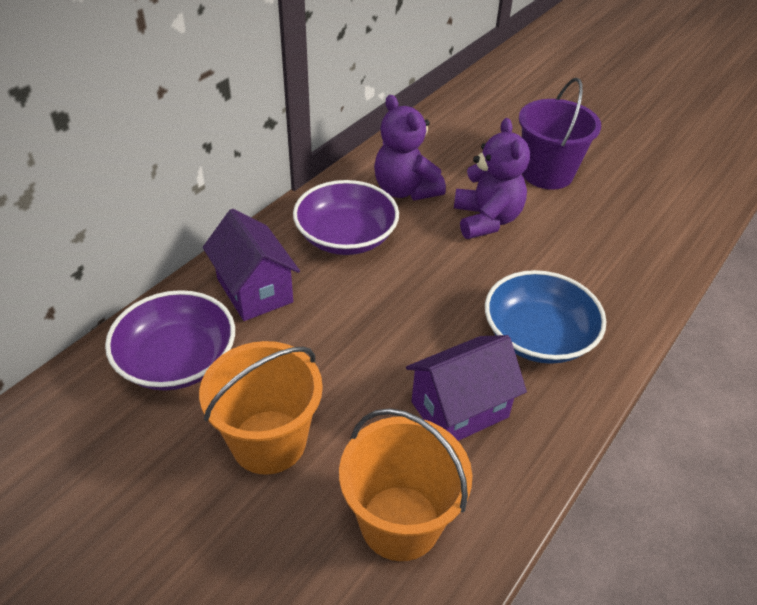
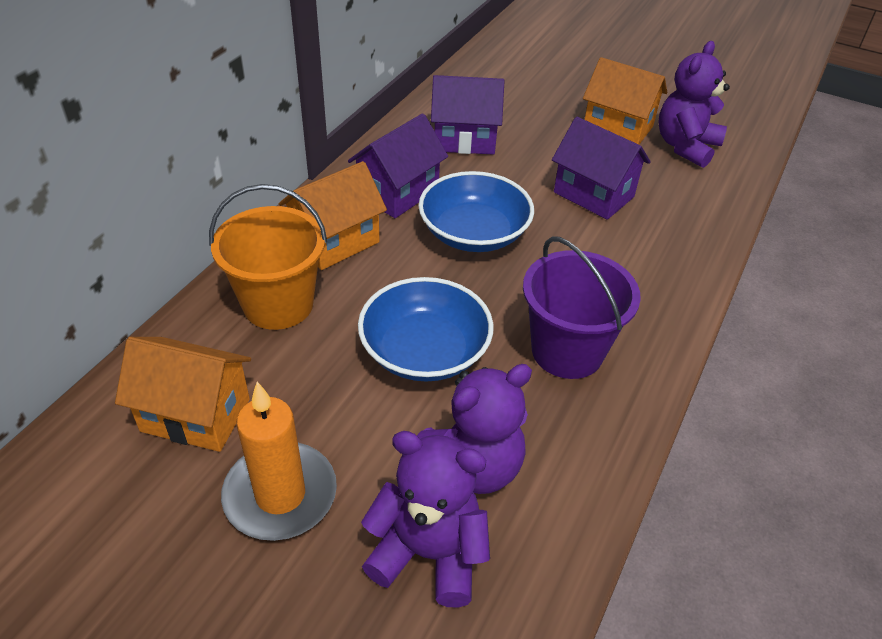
blue bowl: 1 -> 2
orange bucket: 2 -> 1
orange candle: 0 -> 1
orange house: 0 -> 3
purple bowl: 2 -> 0
purple house: 2 -> 3
purple teddy bear: 2 -> 3

